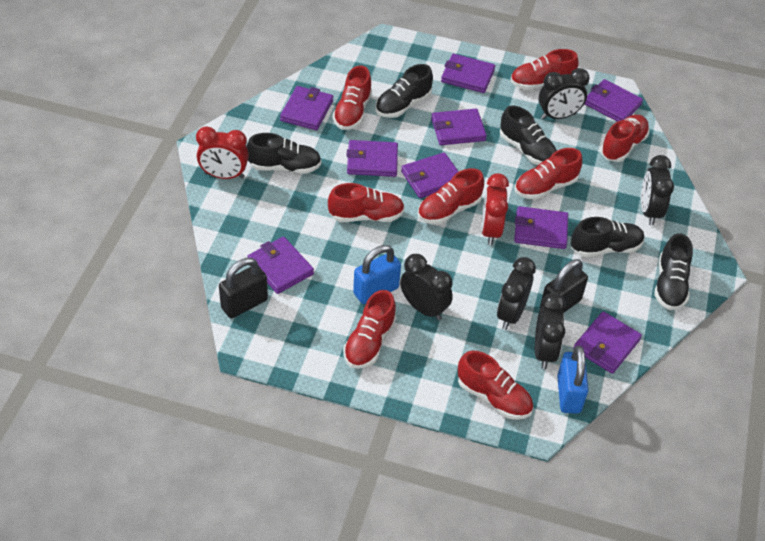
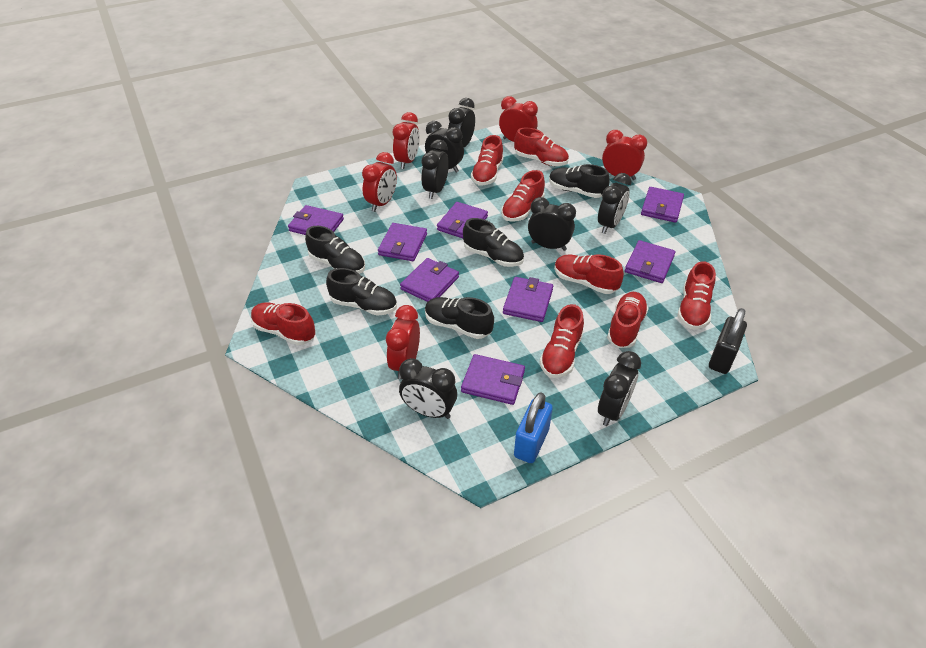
black clock: 5 -> 7
black padlock: 2 -> 1
blue padlock: 2 -> 1
purple wallet: 9 -> 8
red clock: 2 -> 5

